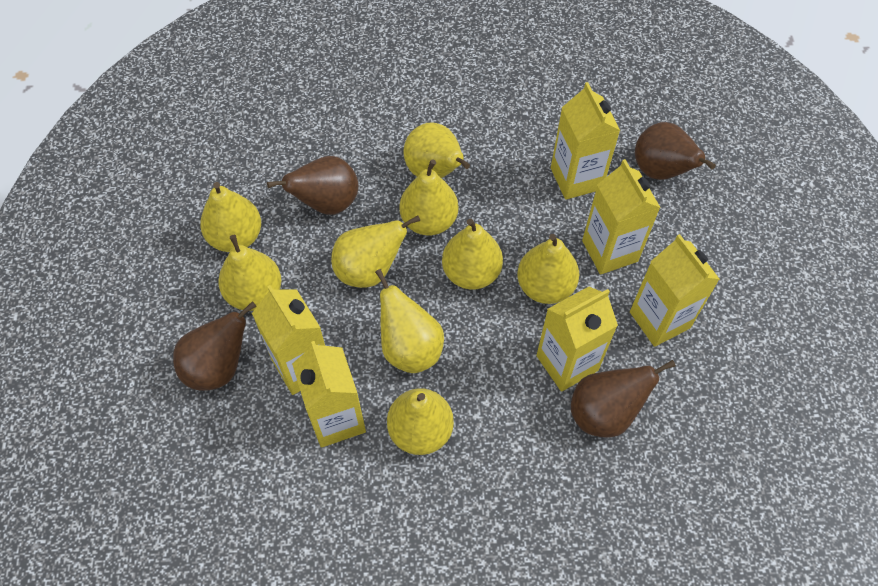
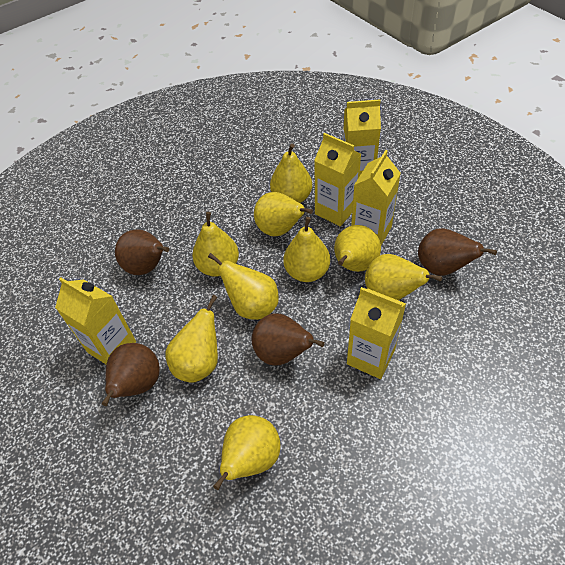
yellow carton: 6 -> 5

